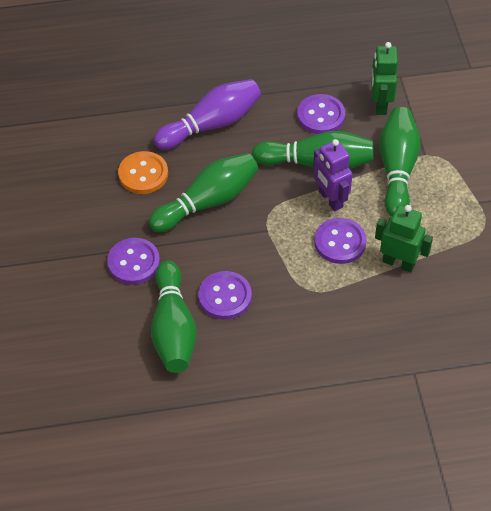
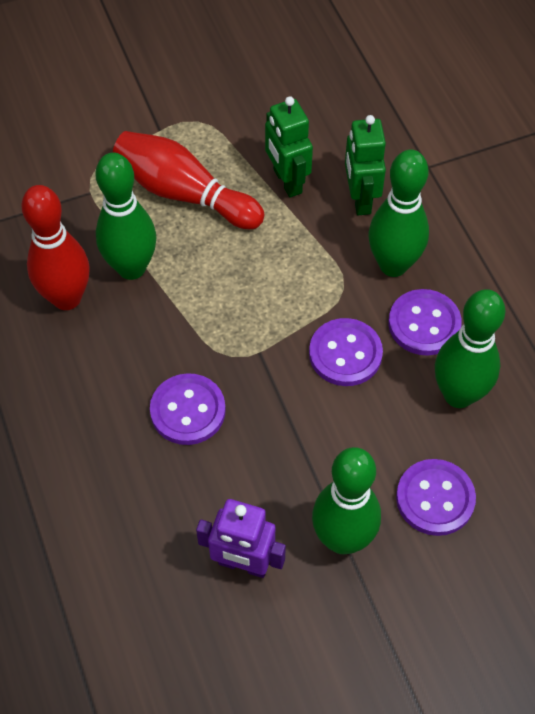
orange button: 1 -> 0
purple bowling pin: 1 -> 0
red bowling pin: 0 -> 2

